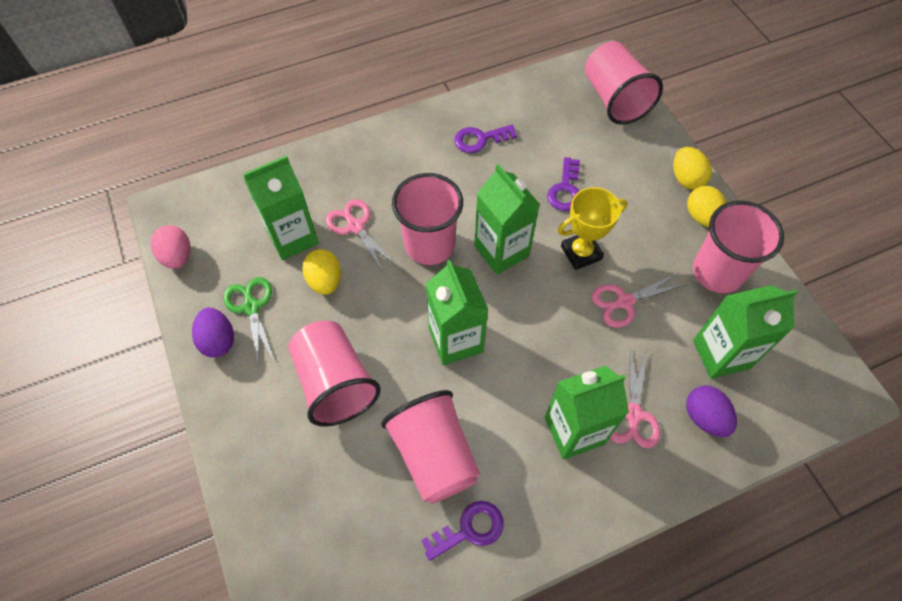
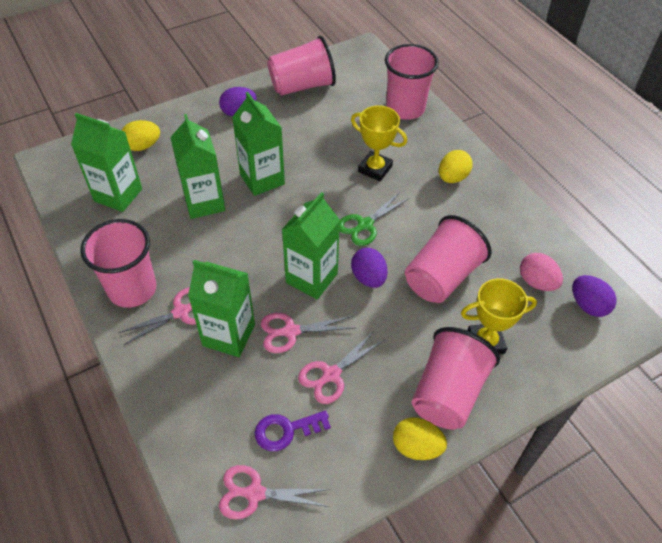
pink scissors: 3 -> 4
purple egg: 2 -> 3
purple key: 3 -> 1
yellow trophy: 1 -> 2

